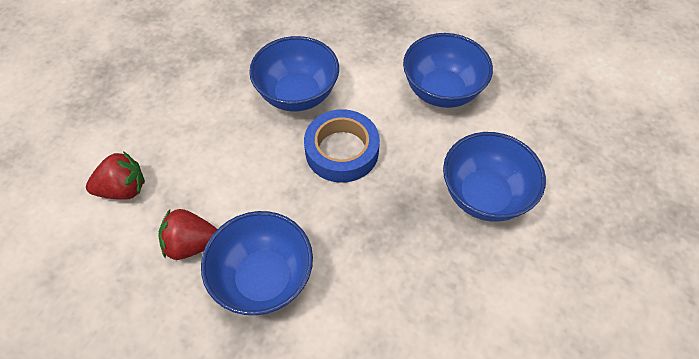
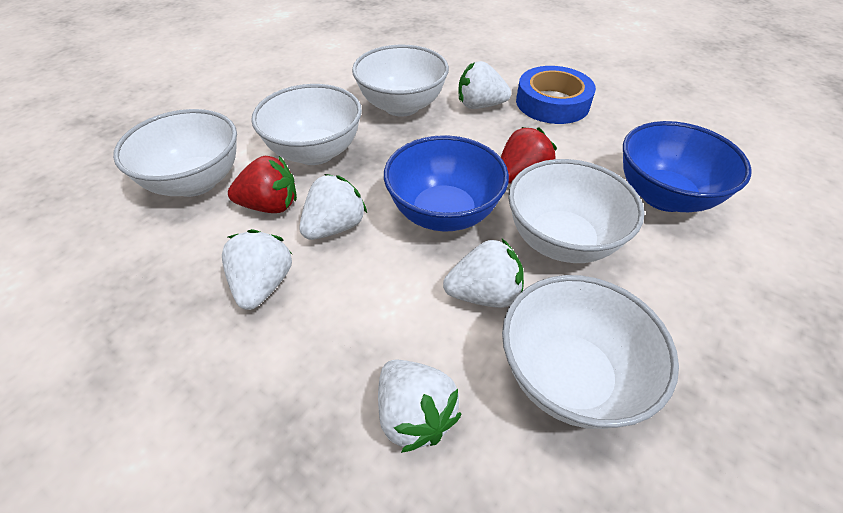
blue bowl: 4 -> 2
white bowl: 0 -> 5
white strawberry: 0 -> 5

